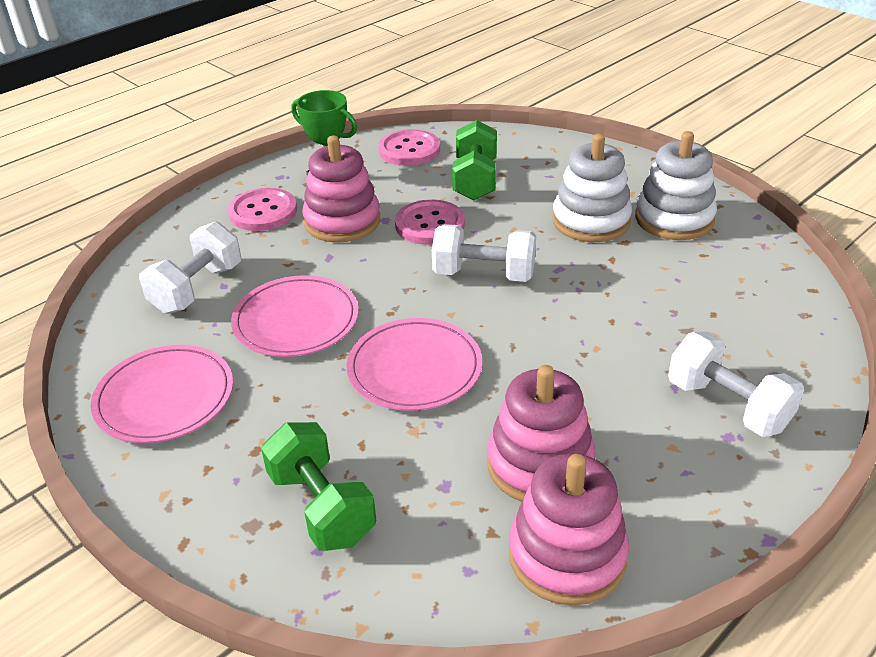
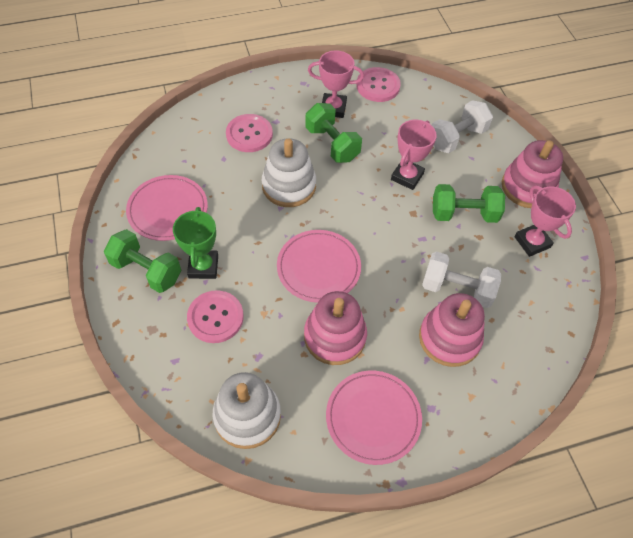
green dumbbell: 2 -> 3
pink trophy: 0 -> 3
white dumbbell: 3 -> 2

